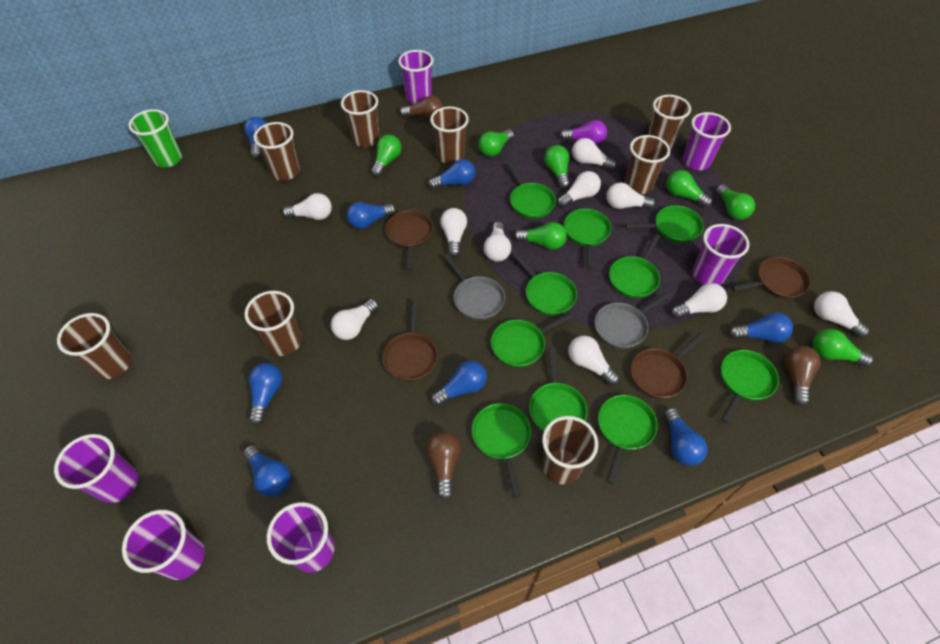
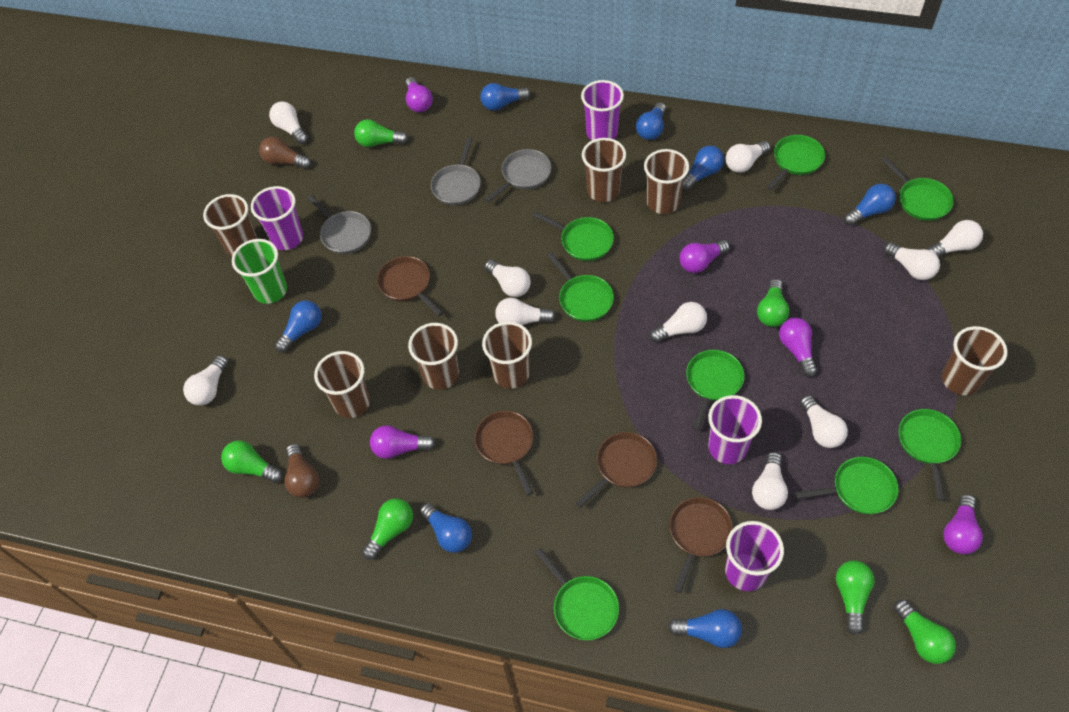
blue light bulb: 8 -> 7
brown cup: 8 -> 7
brown light bulb: 3 -> 2
green light bulb: 7 -> 6
green pan: 10 -> 8
grey pan: 2 -> 3
purple cup: 6 -> 4
purple light bulb: 1 -> 5

